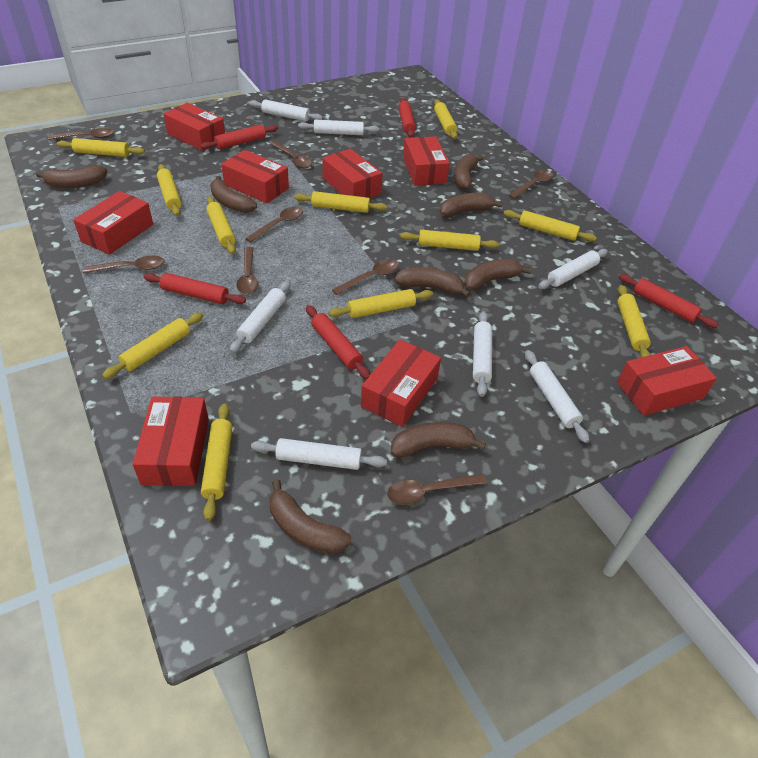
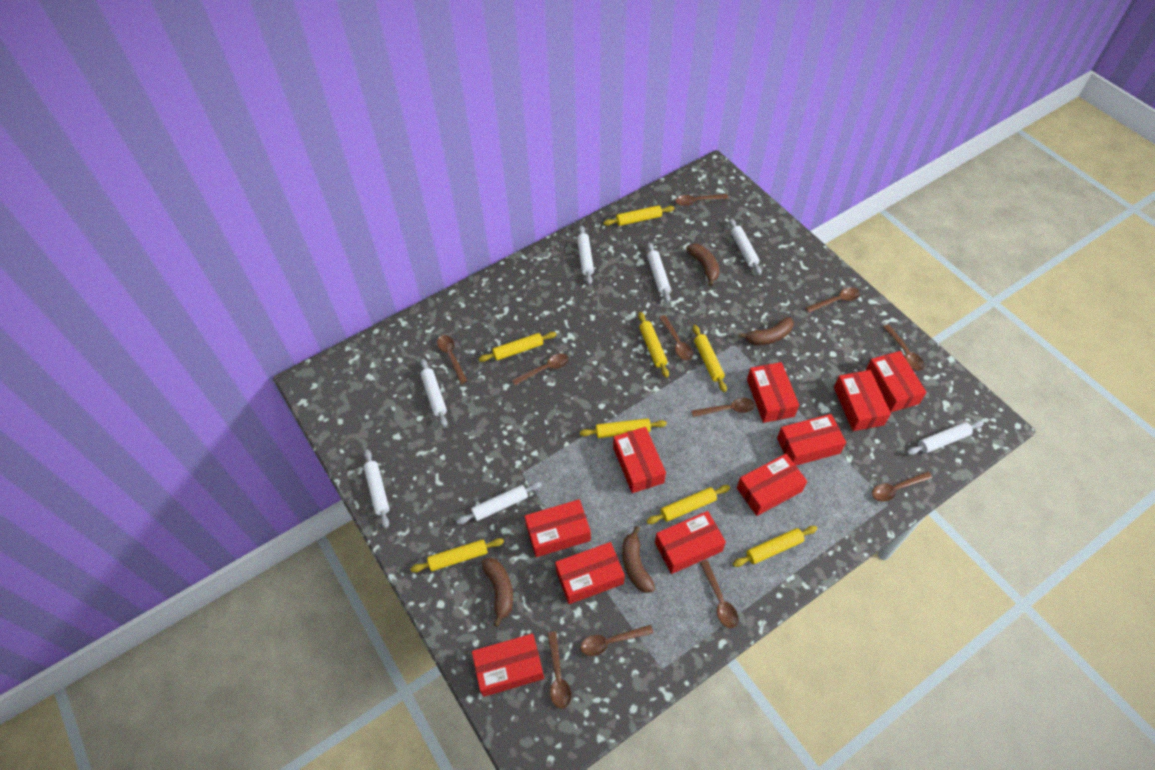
brown banana: 8 -> 4
brown spoon: 8 -> 11
red box: 8 -> 10
red rolling pin: 5 -> 0
yellow rolling pin: 11 -> 8

